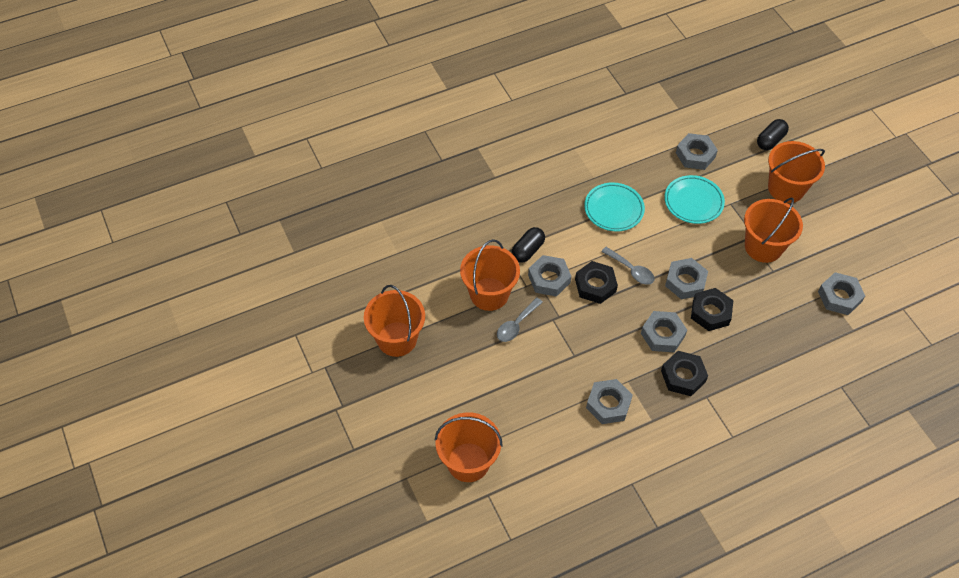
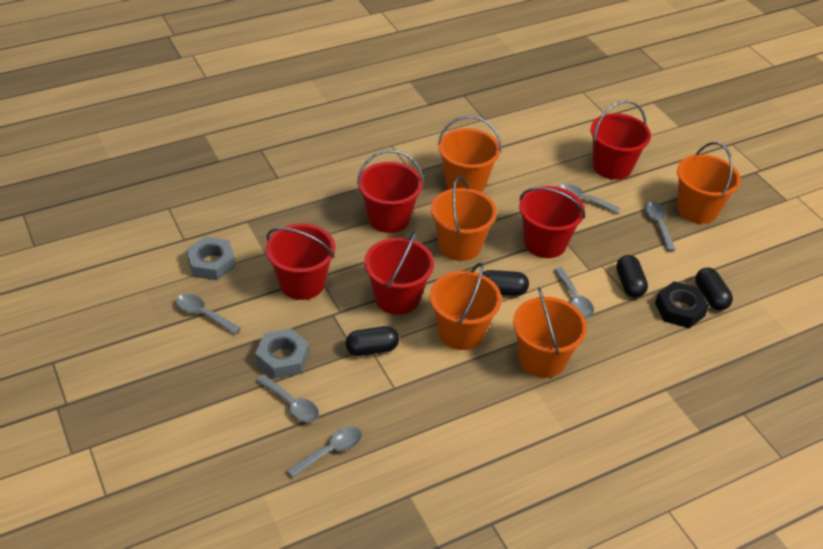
black capsule: 2 -> 4
black nut: 3 -> 1
grey nut: 6 -> 2
grey spoon: 2 -> 6
red bucket: 0 -> 5
turquoise plate: 2 -> 0

